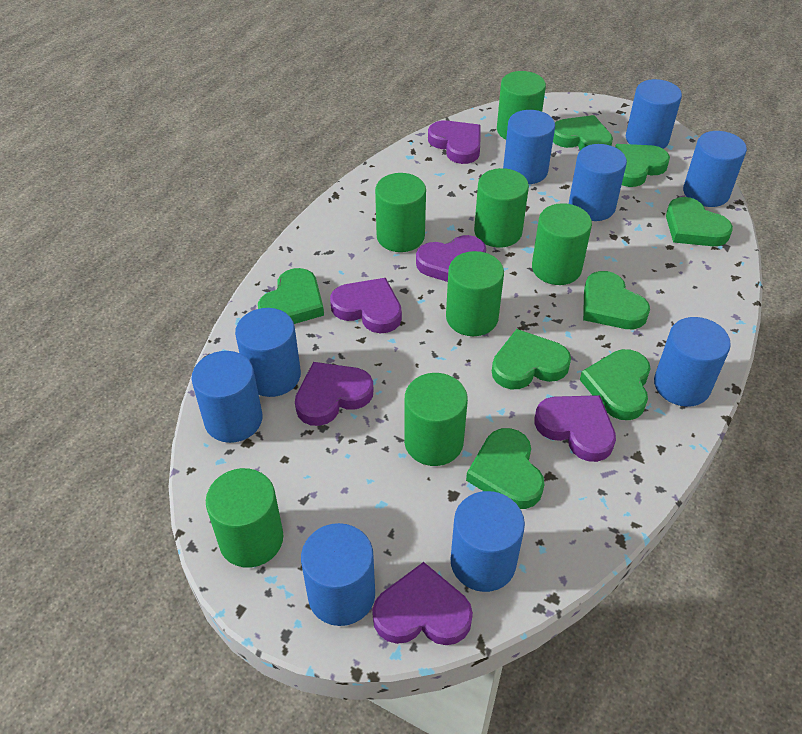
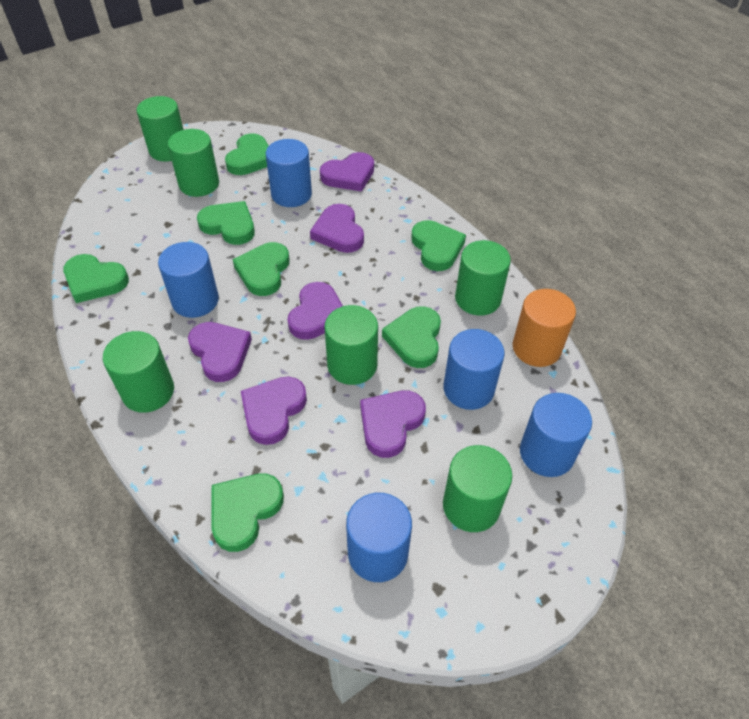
blue cylinder: 9 -> 5
green cylinder: 7 -> 6
green heart: 8 -> 7
orange cylinder: 0 -> 1

